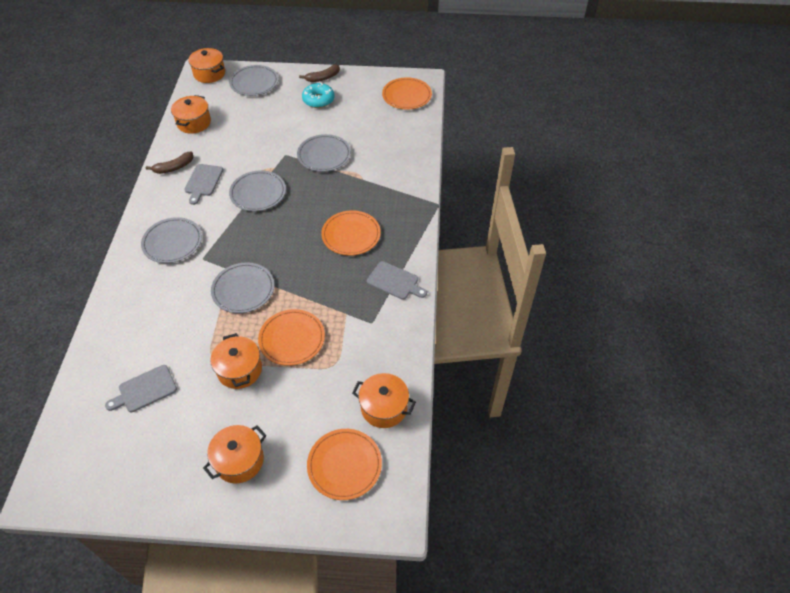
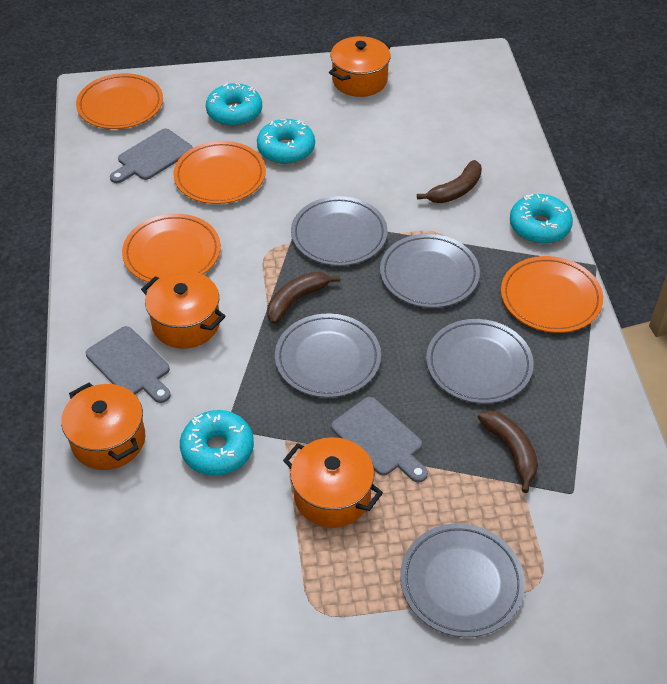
brown banana: 2 -> 3
orange pot: 5 -> 4
turquoise donut: 1 -> 4

